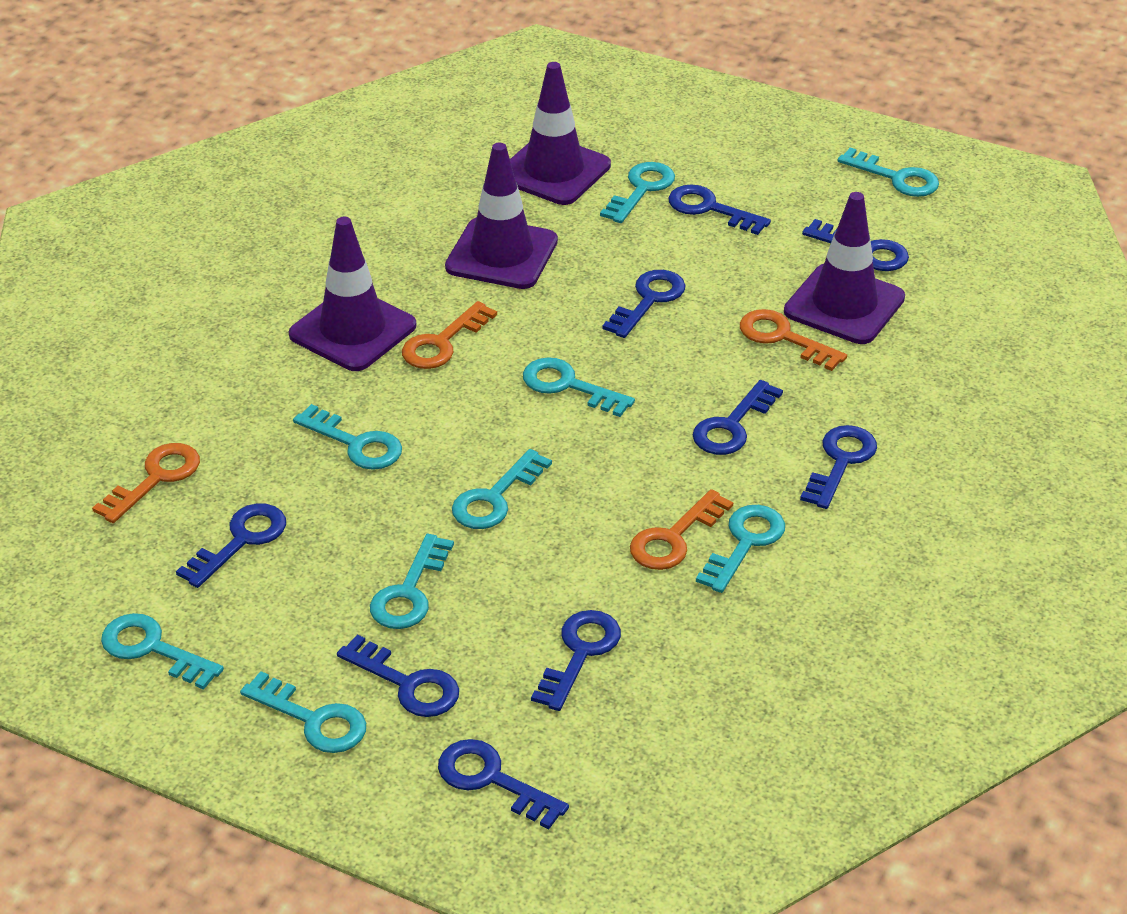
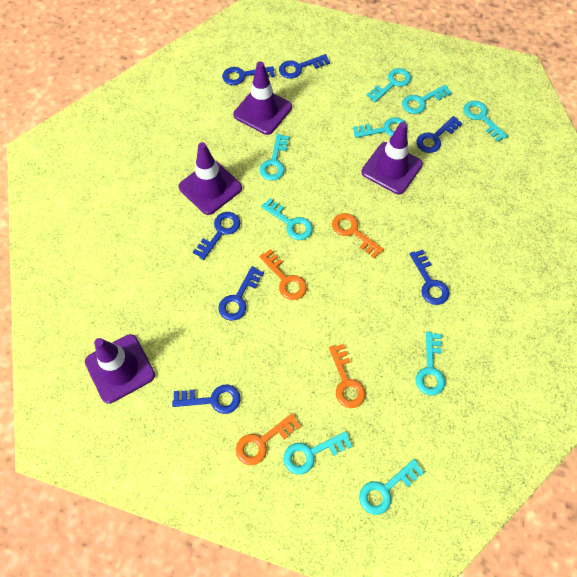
blue key: 9 -> 7

